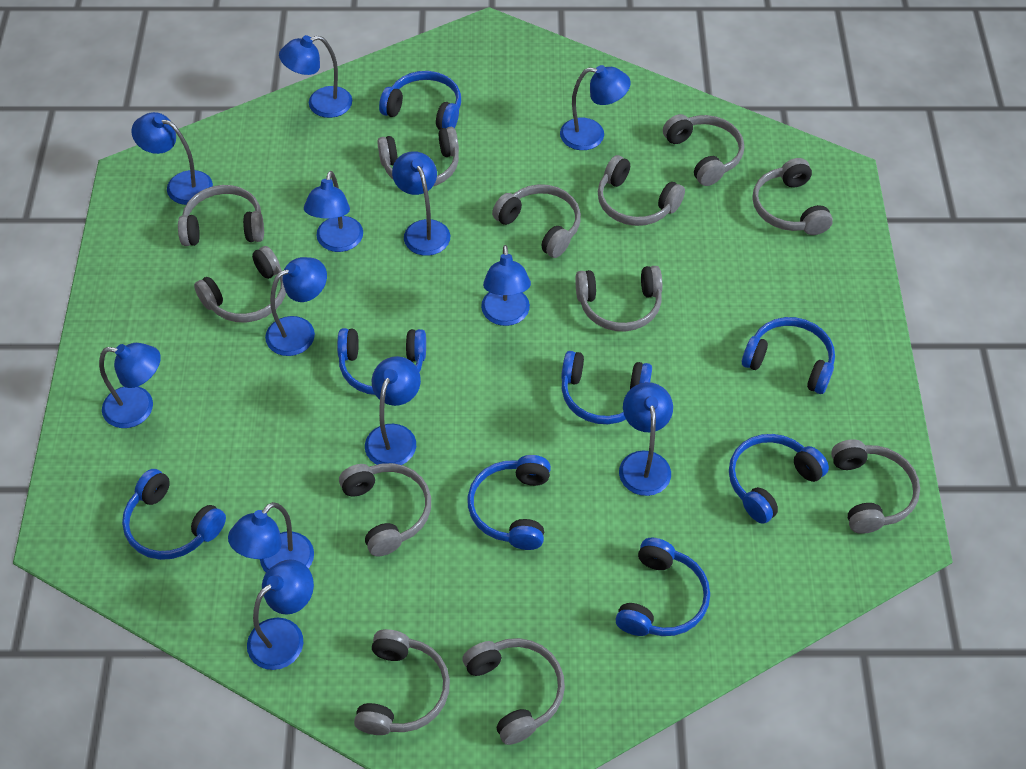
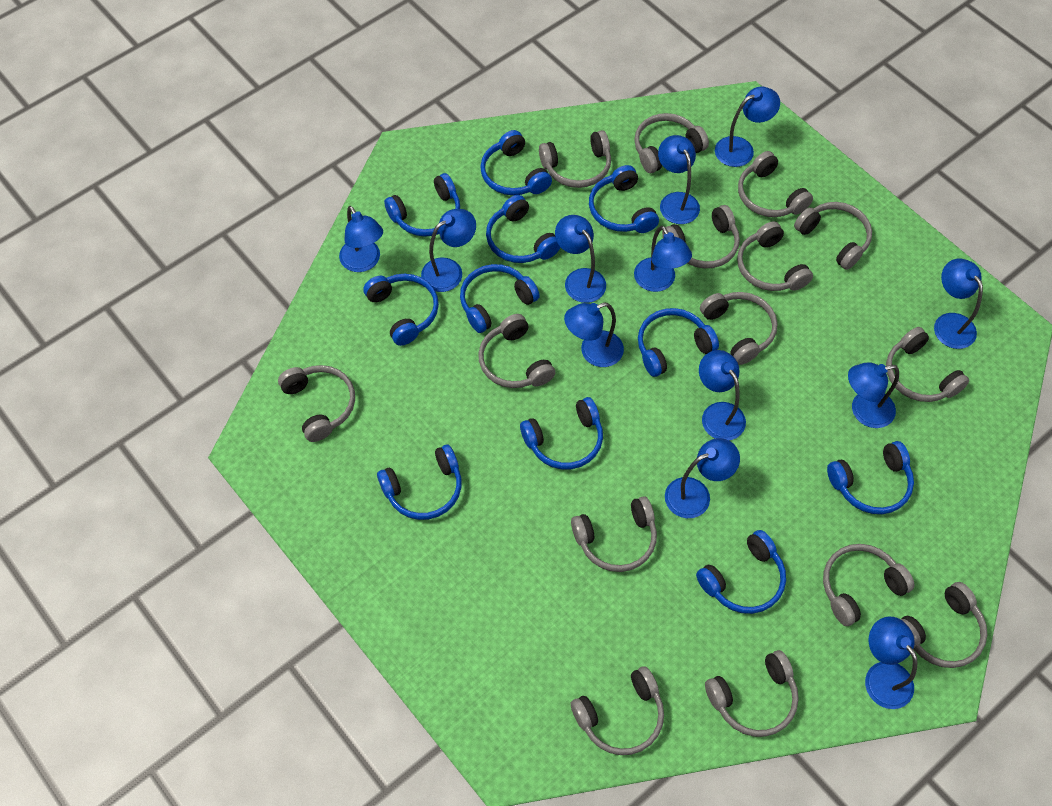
blue headphones: 8 -> 11
grey headphones: 12 -> 15

